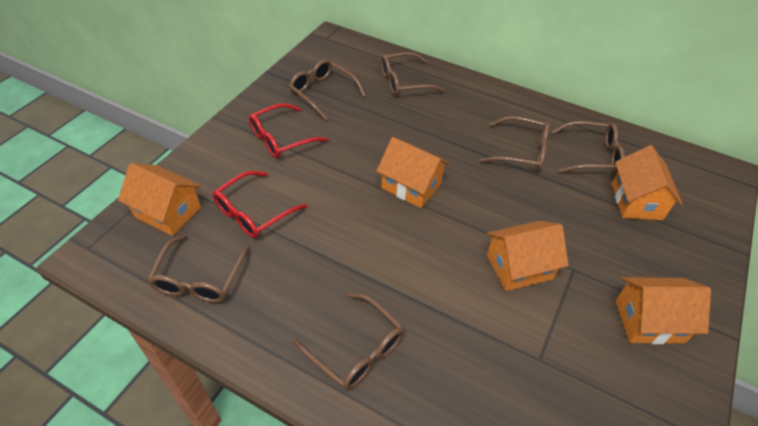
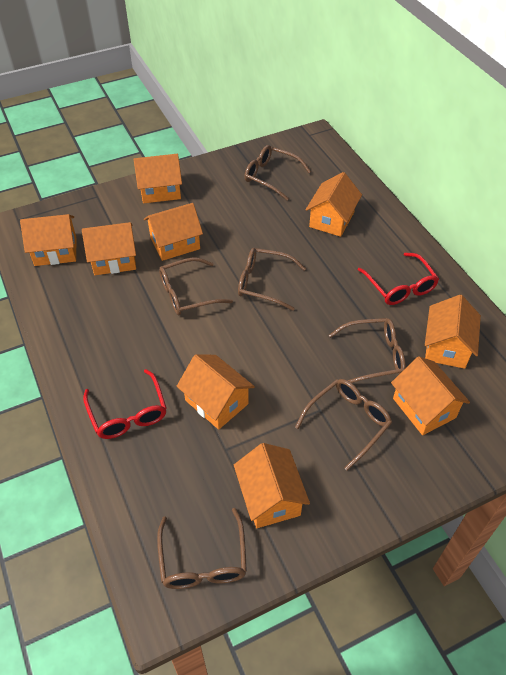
orange house: 5 -> 9

